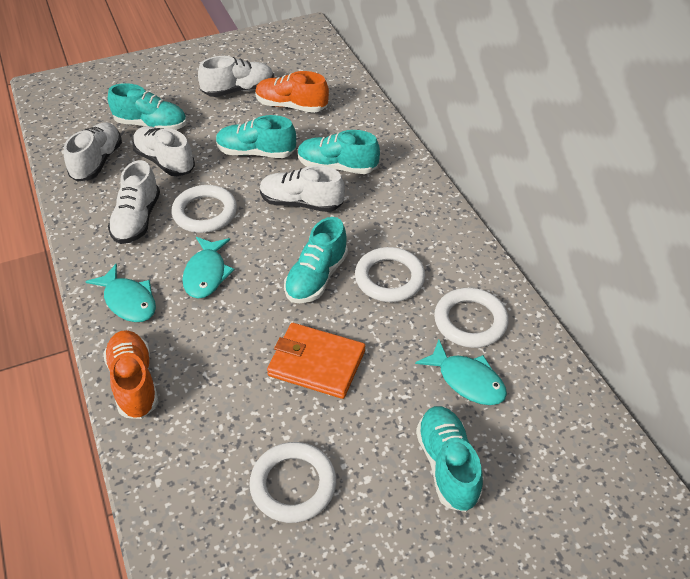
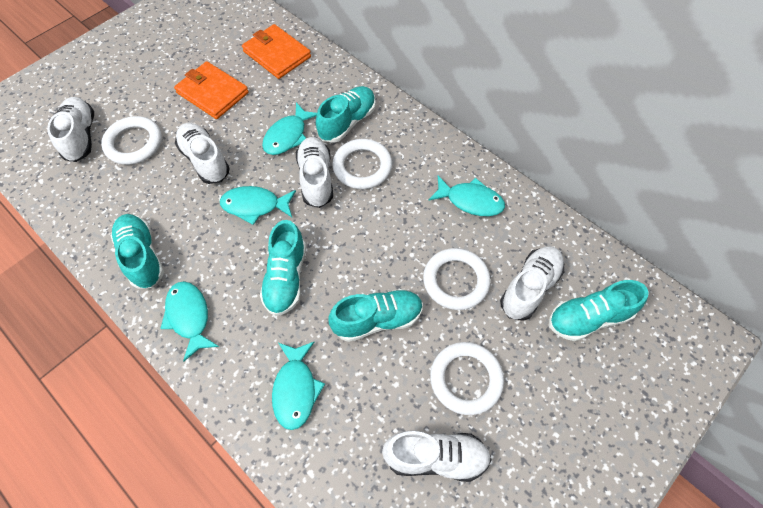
orange shoe: 2 -> 0
orange wallet: 1 -> 2
turquoise fish: 3 -> 5

